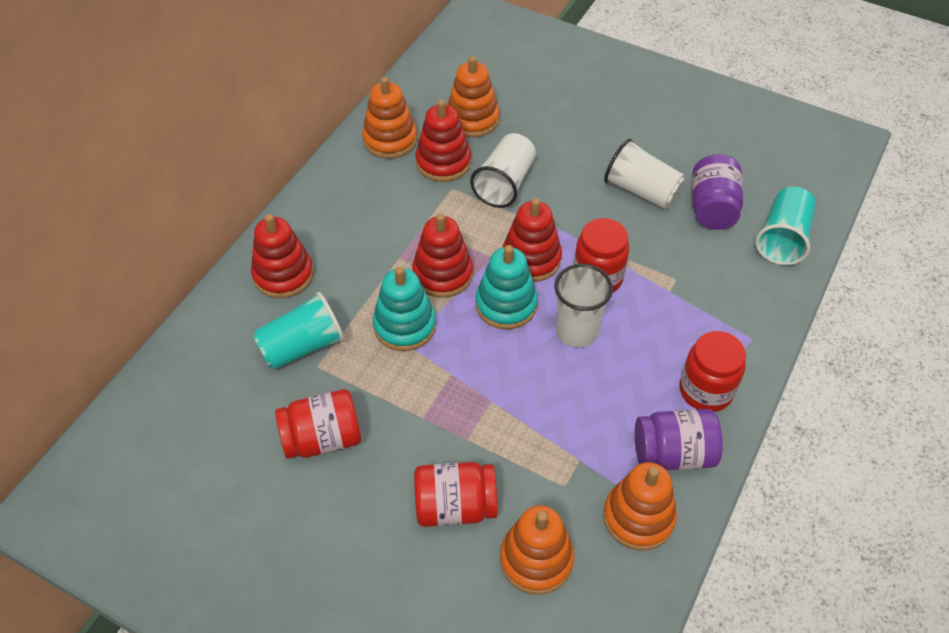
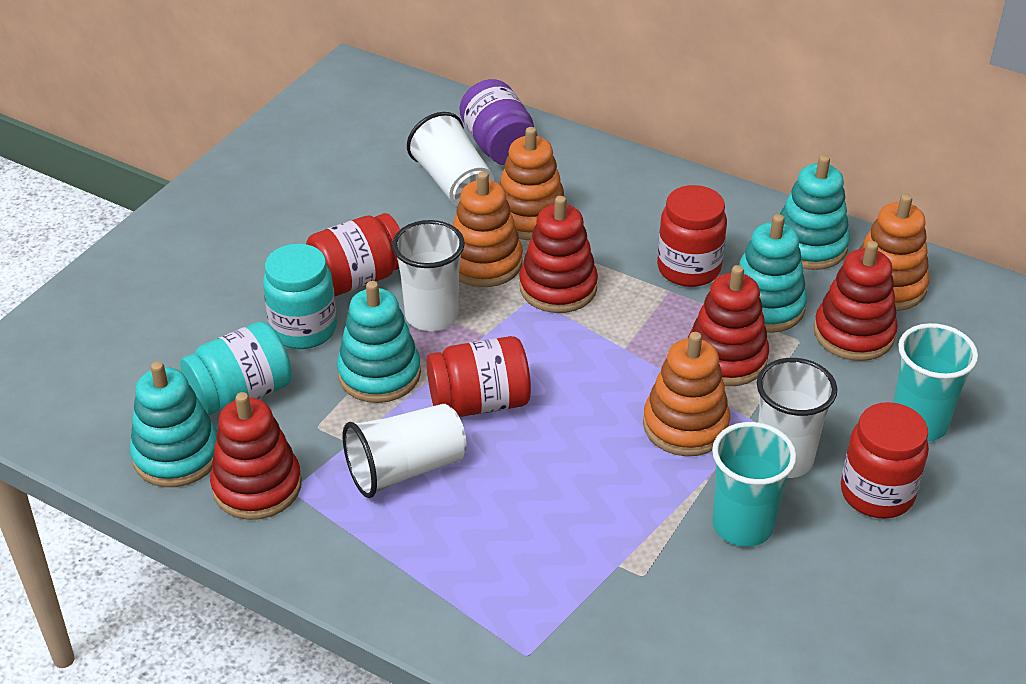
purple jar: 2 -> 1
turquoise jar: 0 -> 2
turquoise stacking toy: 2 -> 4
white cup: 3 -> 4

